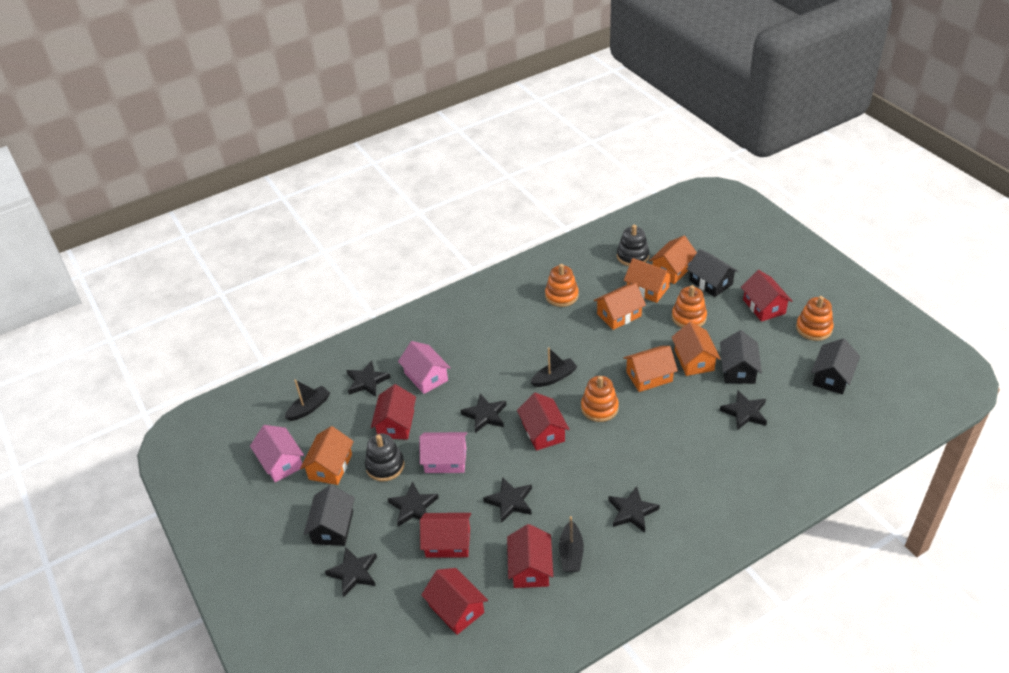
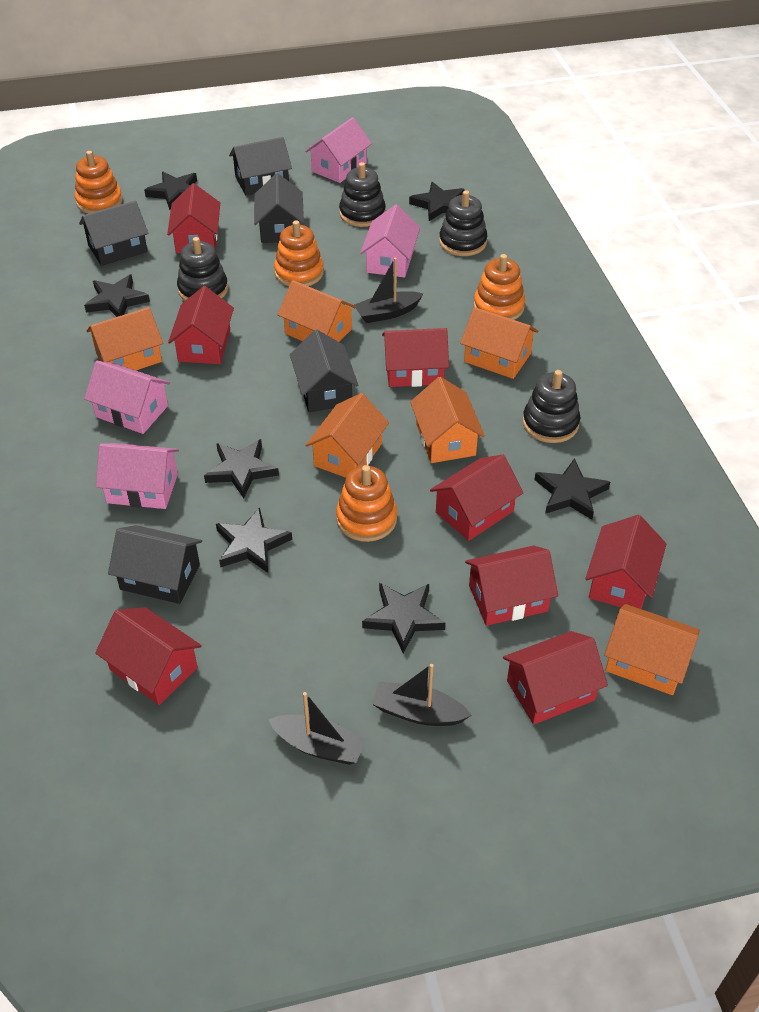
black house: 4 -> 5
black stacking toy: 2 -> 4
pink house: 3 -> 4
red house: 6 -> 8

